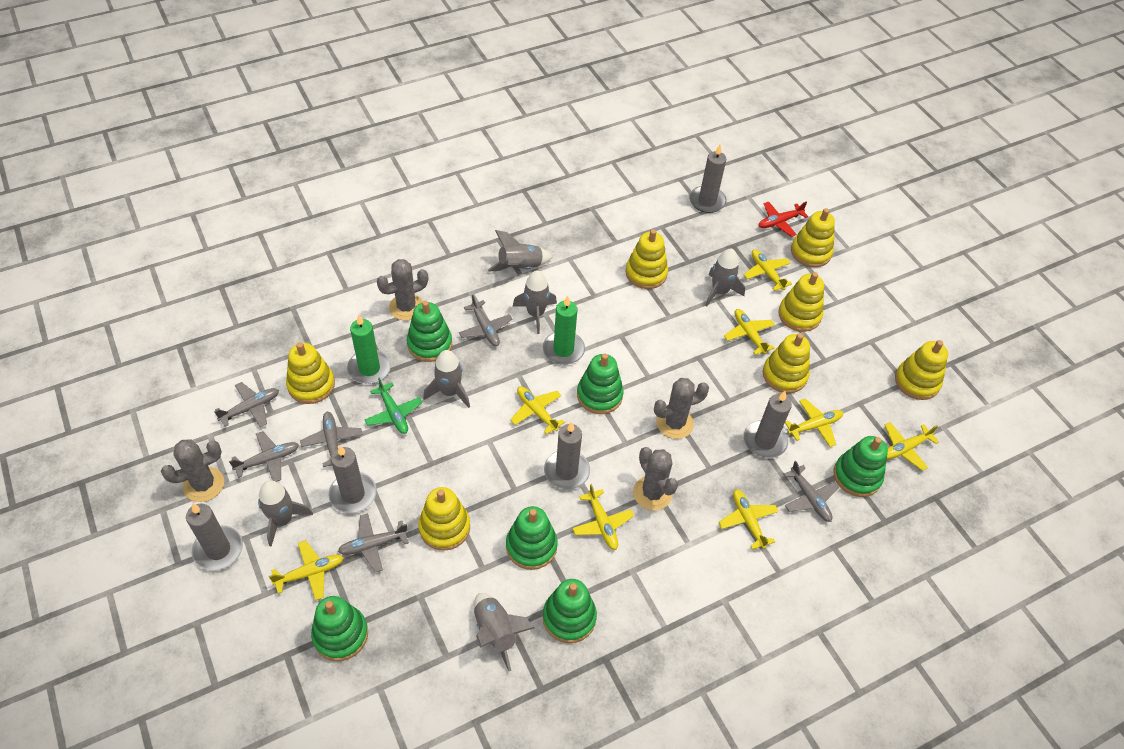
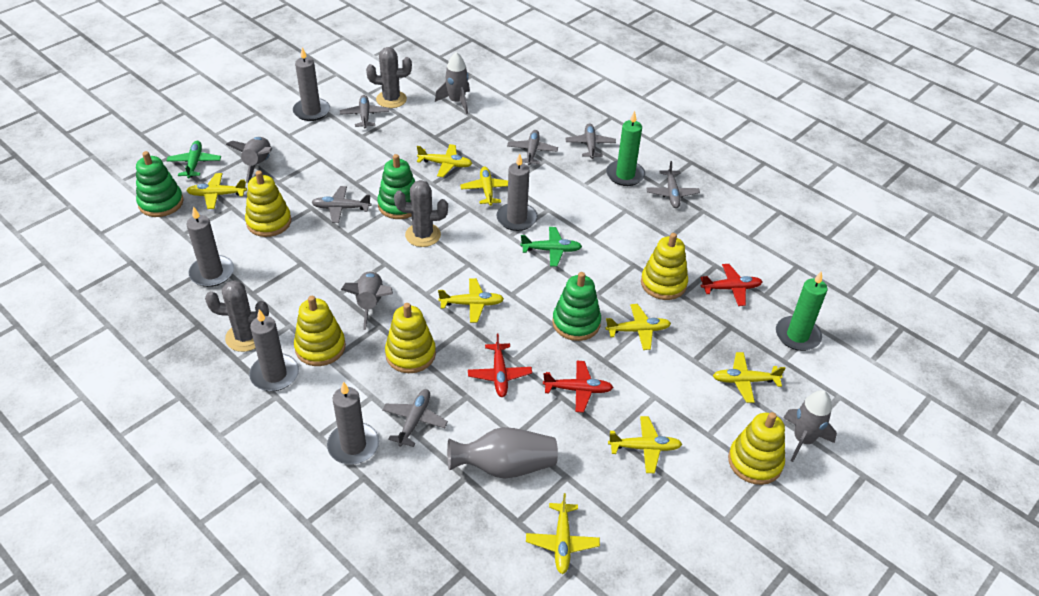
green plane: 1 -> 2
green stacking toy: 6 -> 3
grey cactus: 4 -> 3
grey rocket: 6 -> 4
grey vase: 0 -> 1
red plane: 1 -> 3
yellow stacking toy: 7 -> 5

